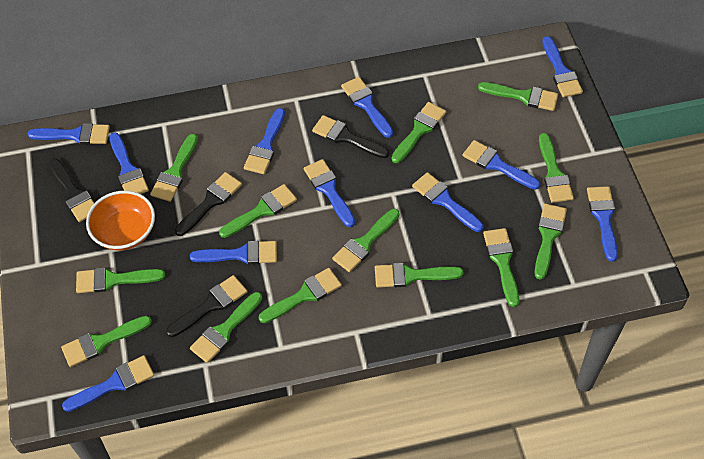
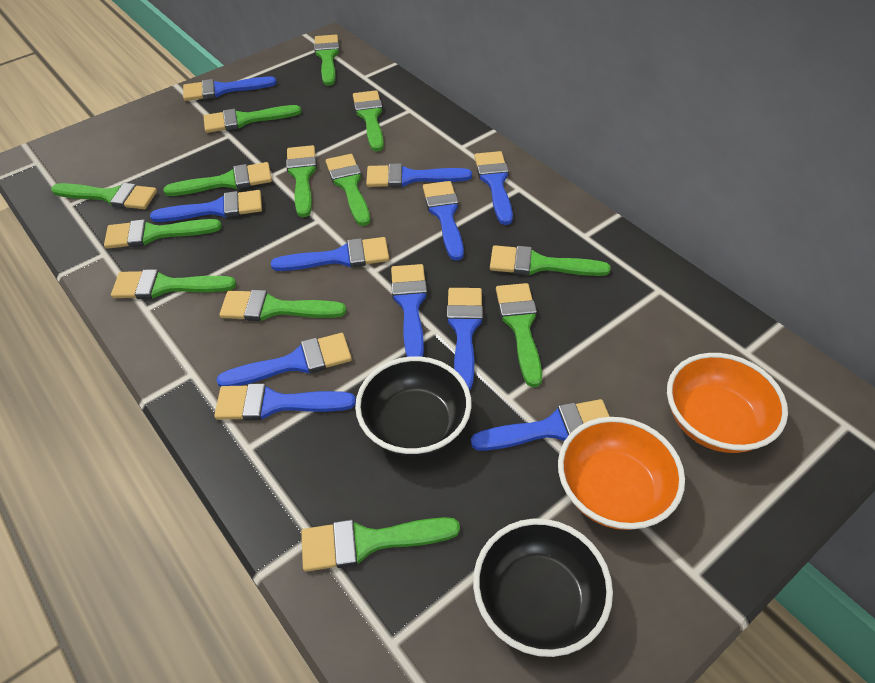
black bowl: 0 -> 2
black brush: 4 -> 0
orange bowl: 1 -> 2

